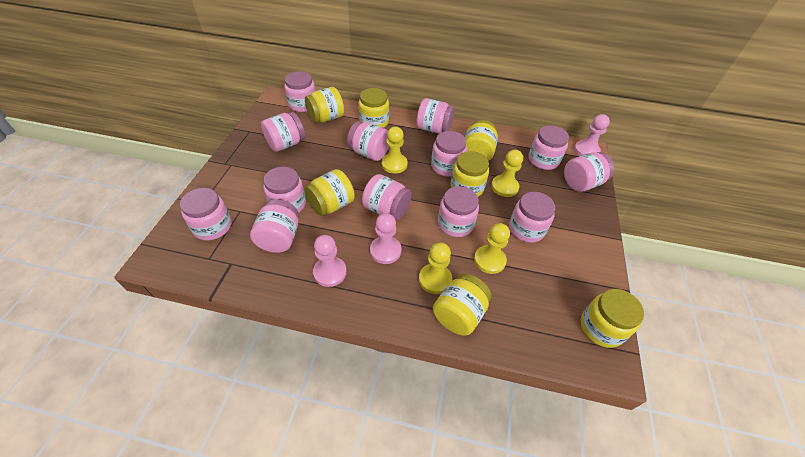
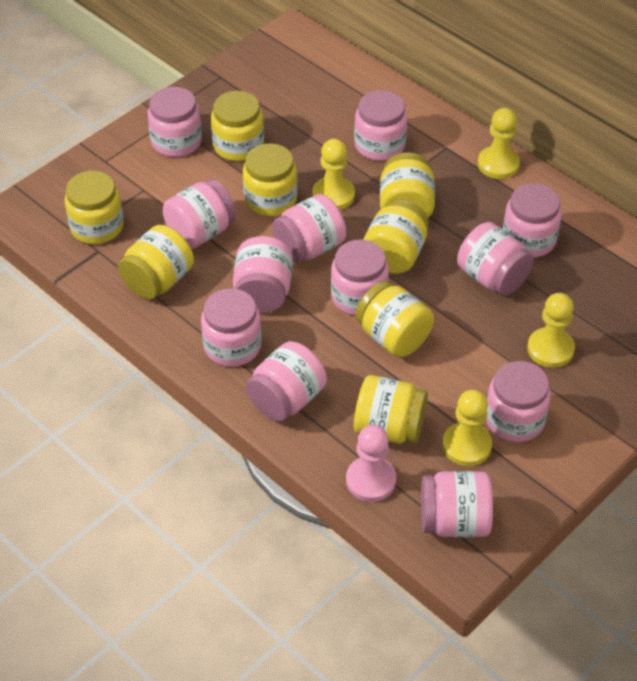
pink jar: 13 -> 12
pink pawn: 3 -> 1
yellow jar: 7 -> 8

